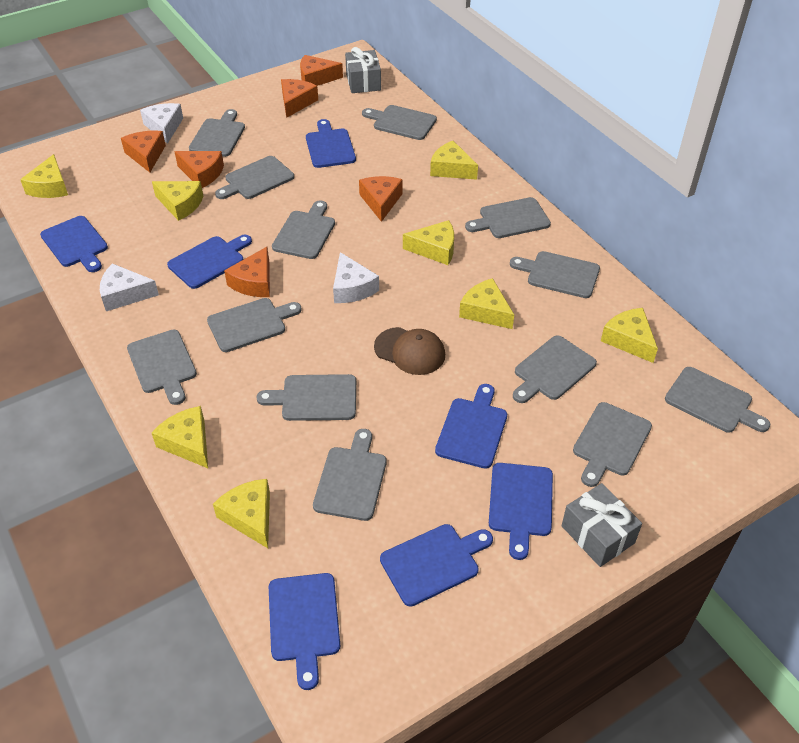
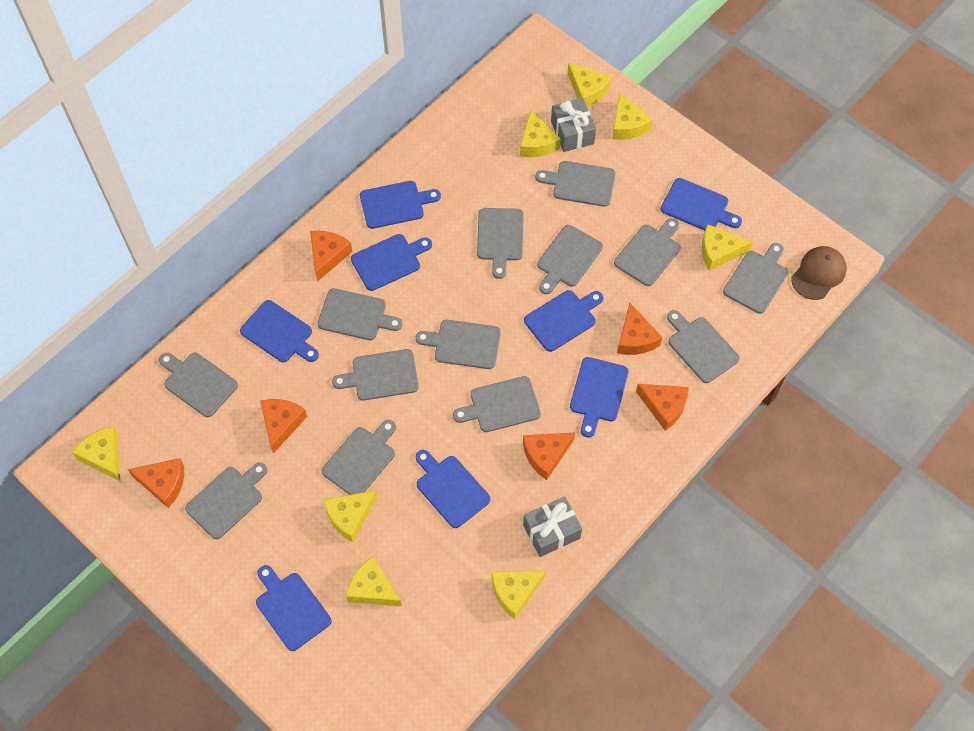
blue cutting board: 7 -> 8
white cheese: 3 -> 0

